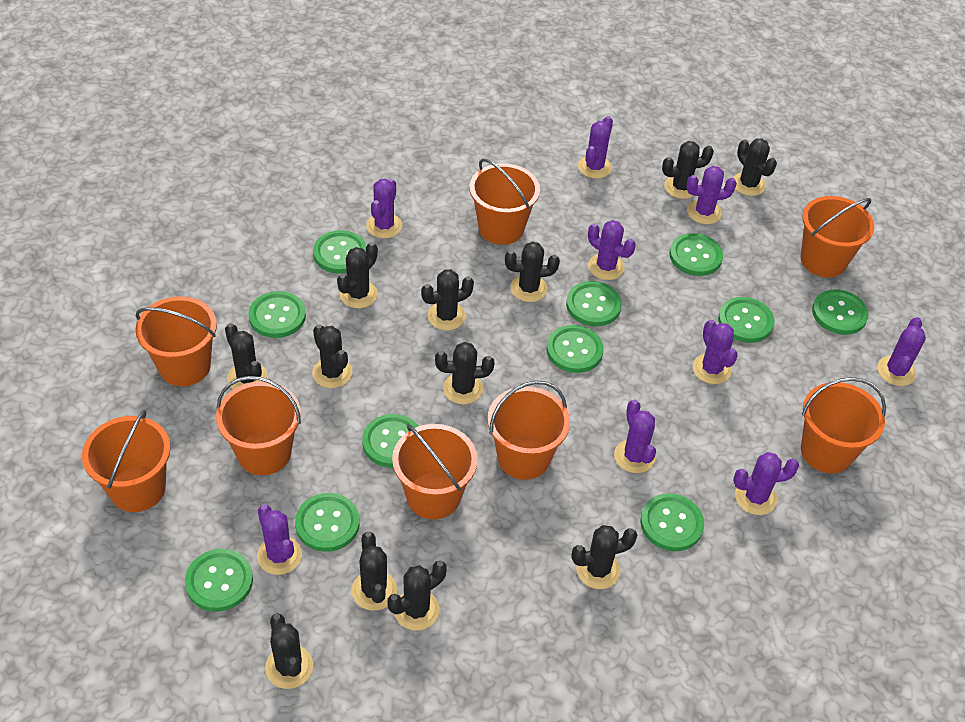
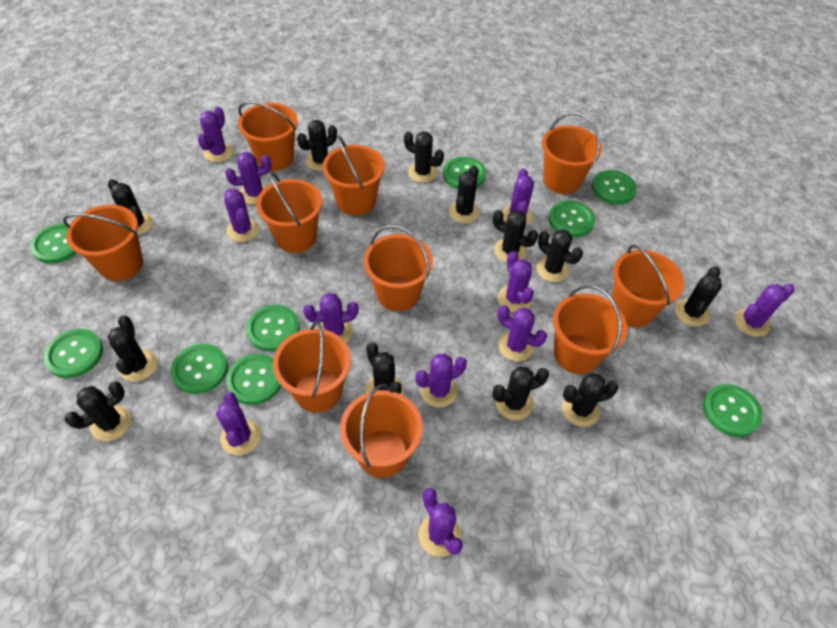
green button: 11 -> 9
orange bucket: 8 -> 10
purple cactus: 9 -> 11

